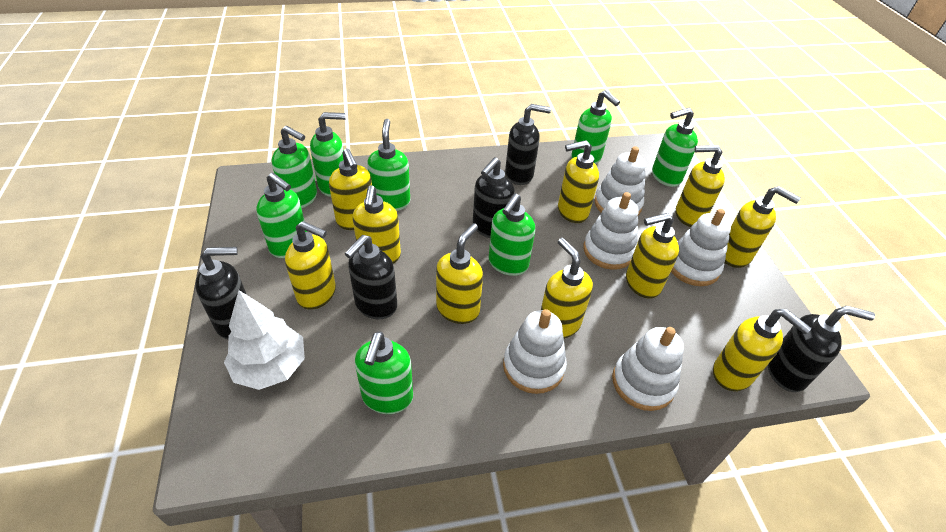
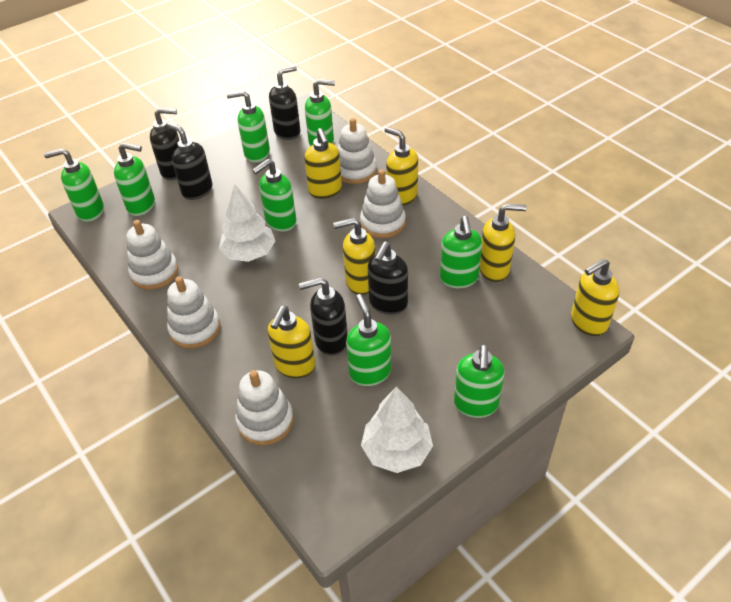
white tree: 1 -> 2
yellow soap dispenser: 10 -> 6

